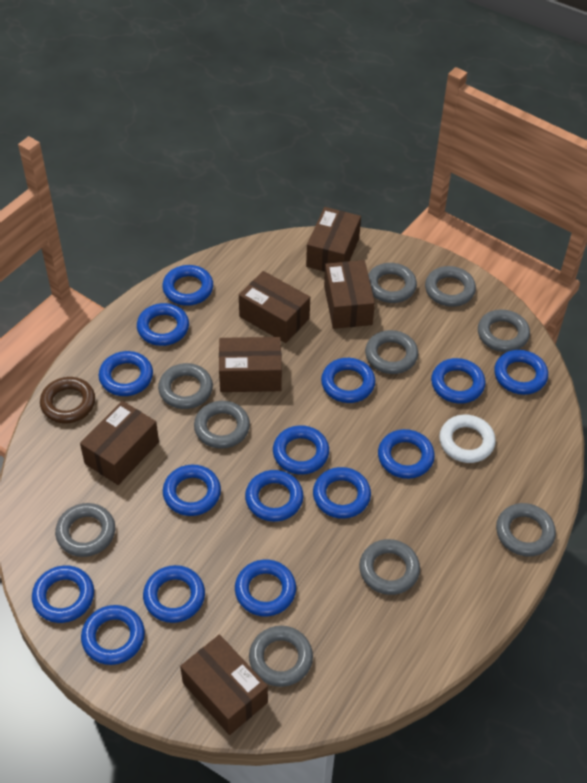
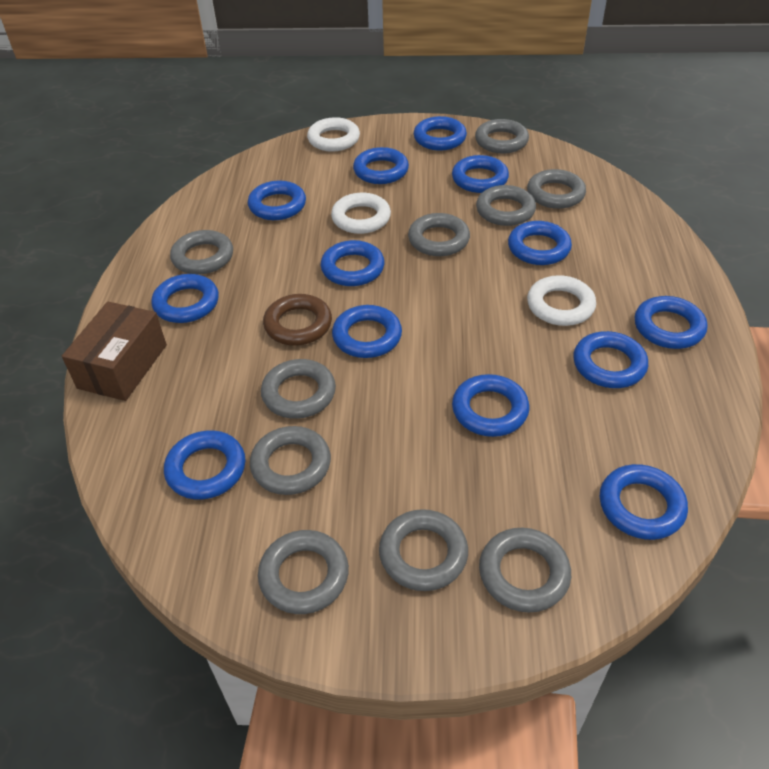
blue ring: 15 -> 13
brown box: 6 -> 1
white ring: 1 -> 3

